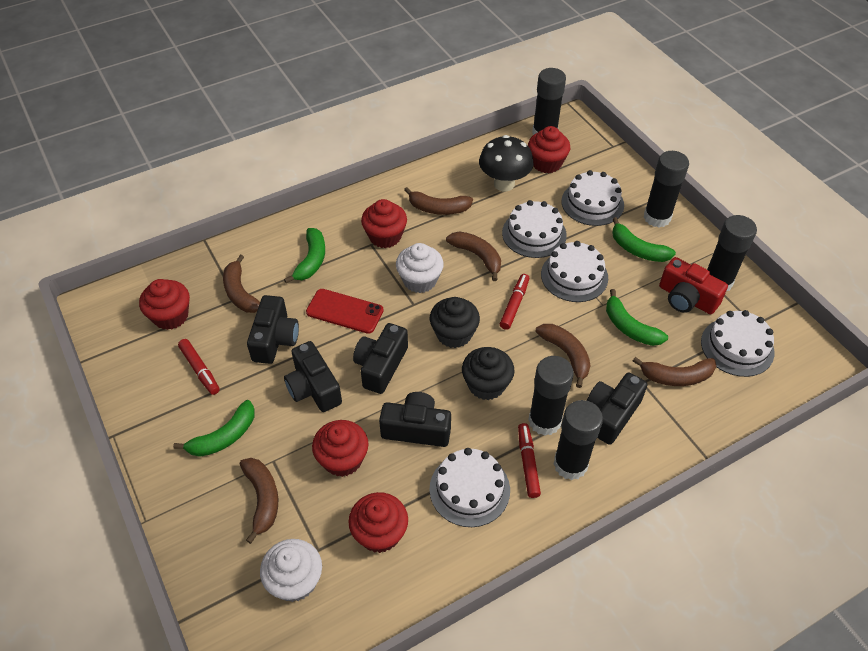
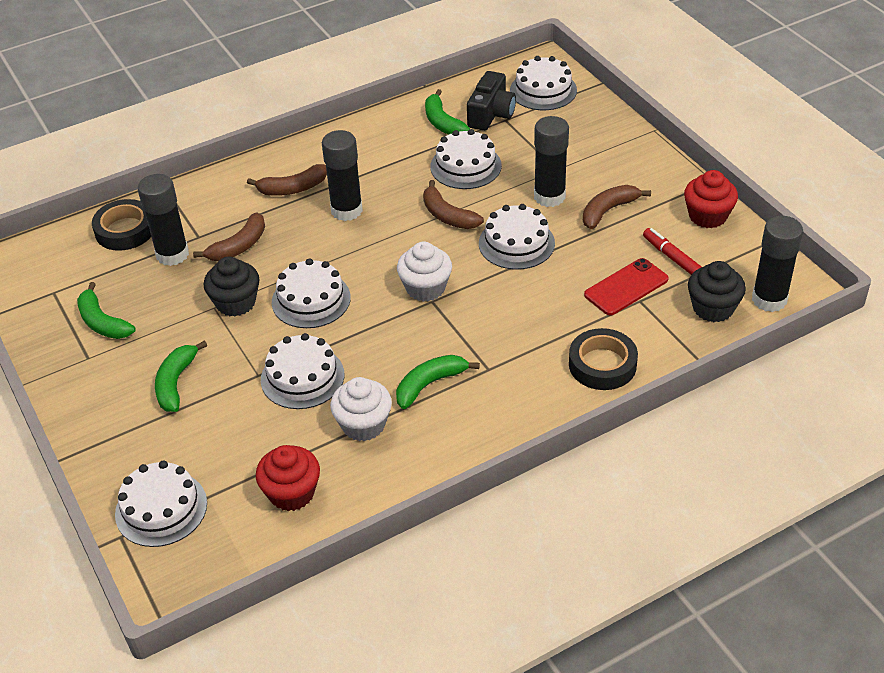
black camera: 5 -> 1
black glue stick: 5 -> 4
black mushroom: 1 -> 0
black tape: 0 -> 2
brown banana: 6 -> 4
red camera: 1 -> 0
red cupcake: 5 -> 2
red marker: 3 -> 1
white cake: 5 -> 6

